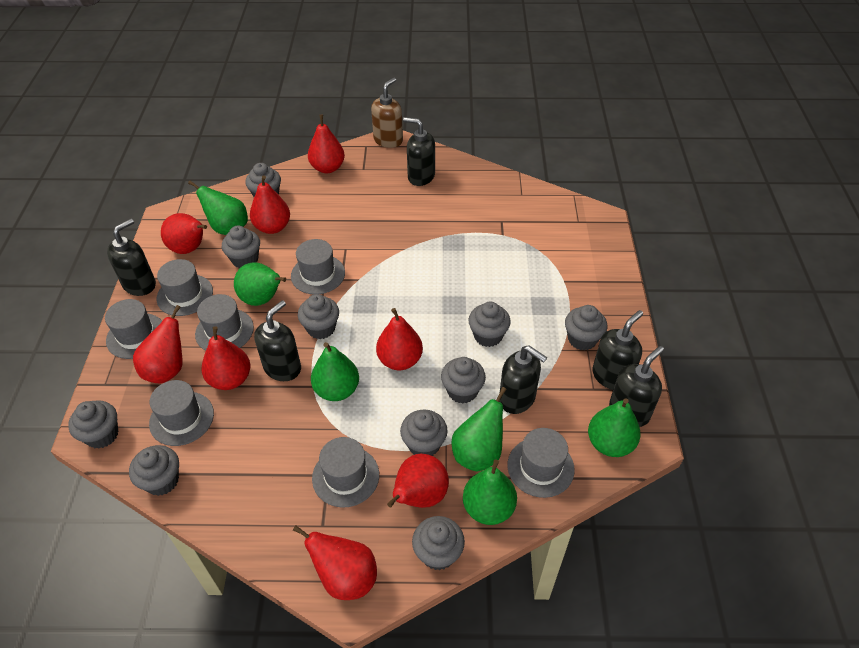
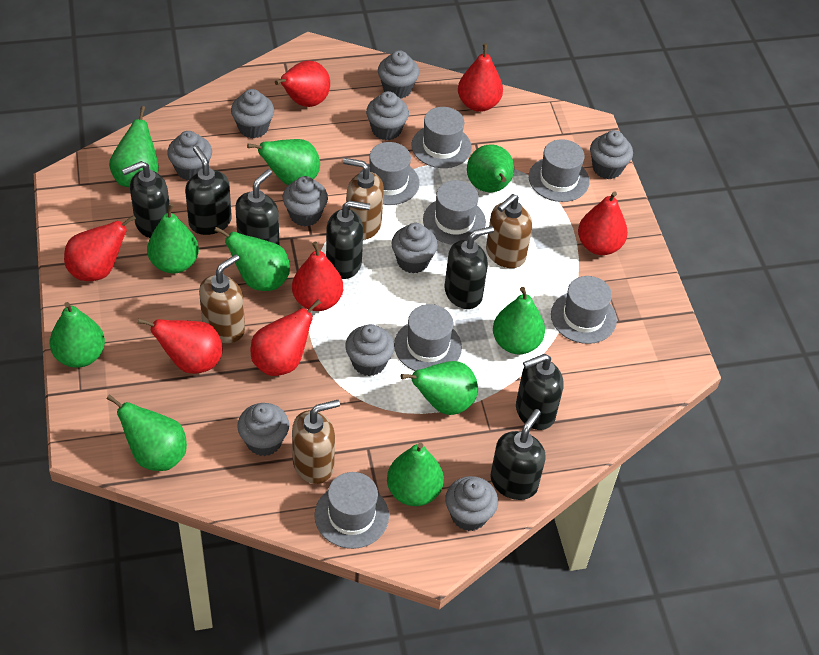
black soap dispenser: 6 -> 7
brown soap dispenser: 1 -> 4
green pear: 6 -> 10
red pear: 8 -> 7

